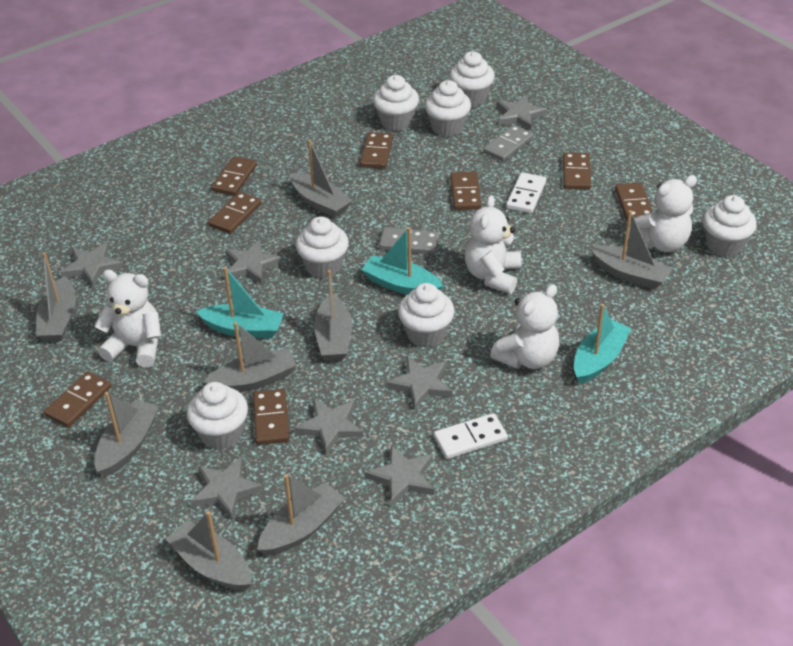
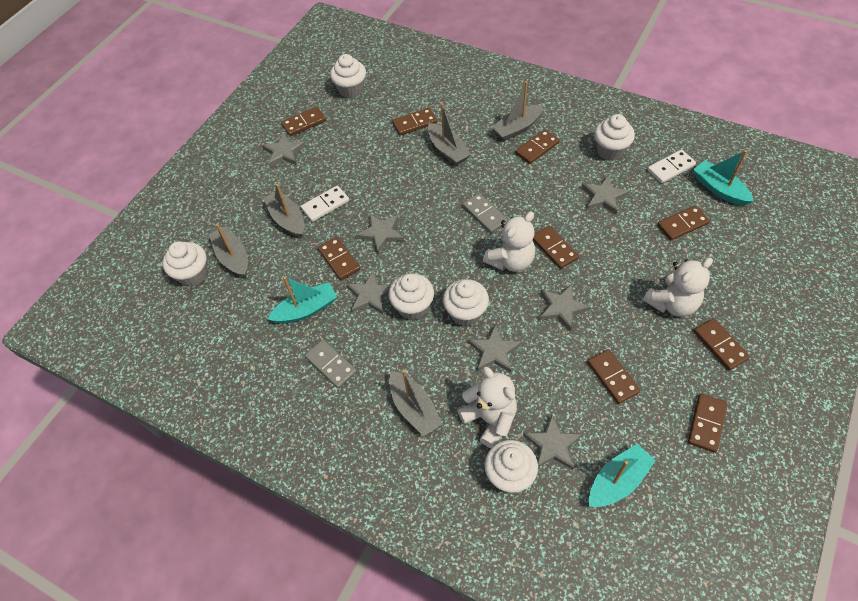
brown domino: 8 -> 9
grey boat: 8 -> 5
white cupcake: 7 -> 6
white teddy bear: 4 -> 3

